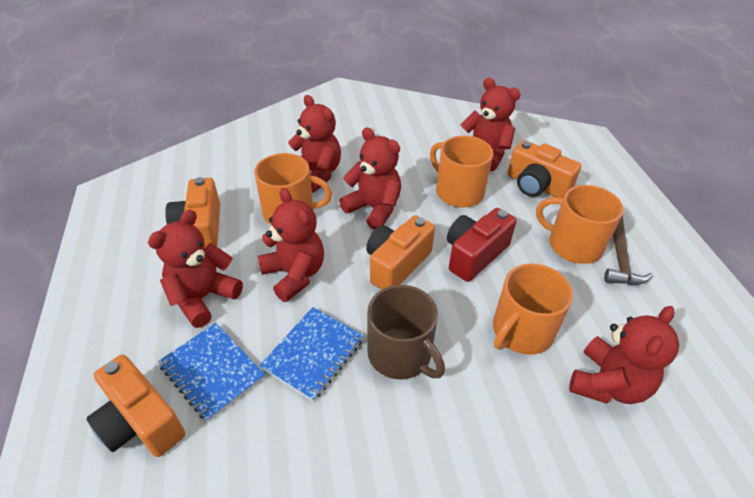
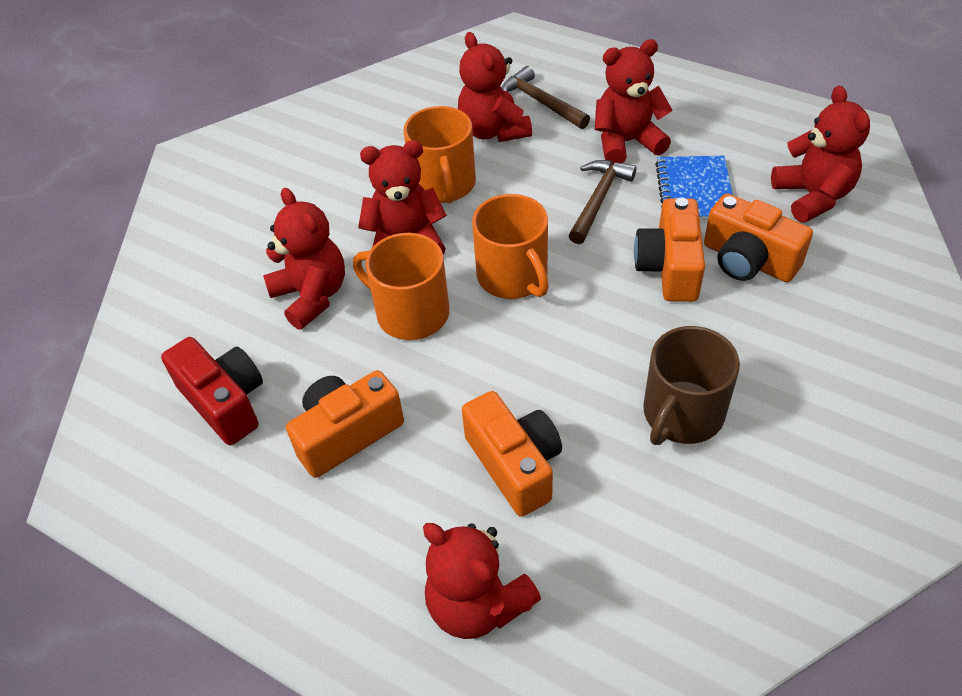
blue notebook: 2 -> 1
brown hammer: 1 -> 2
orange mug: 4 -> 3

